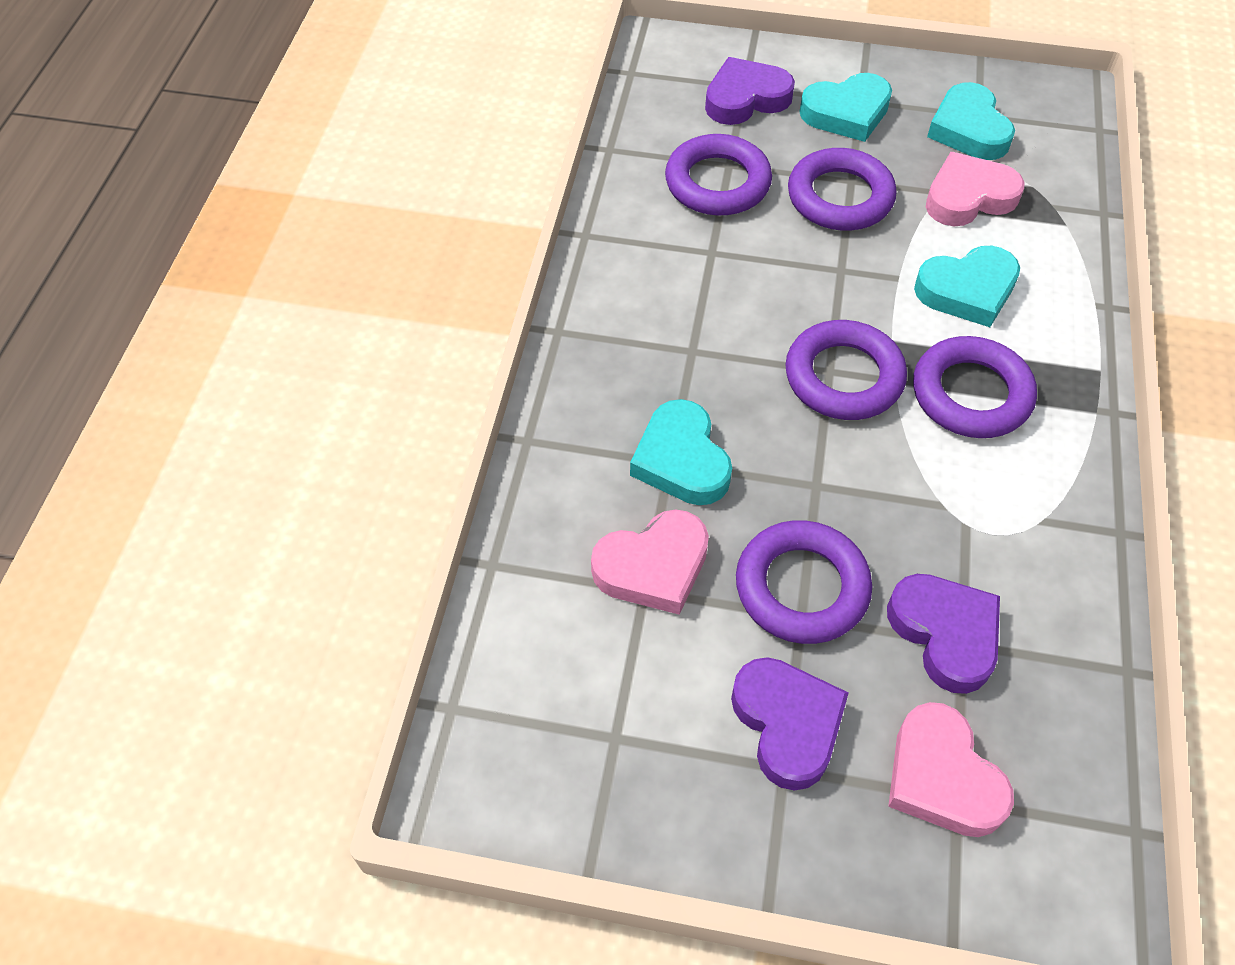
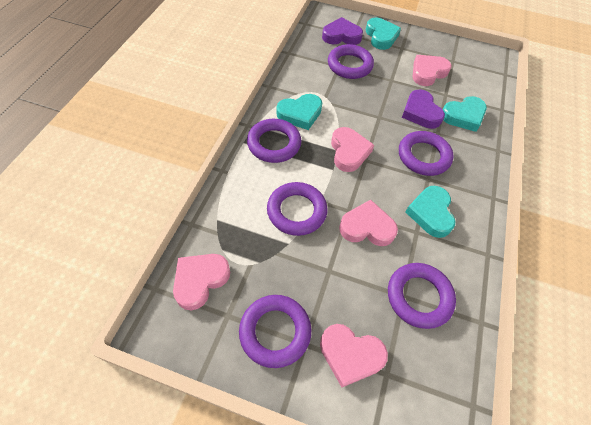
pink heart: 3 -> 5
purple heart: 3 -> 2
purple ring: 5 -> 6

